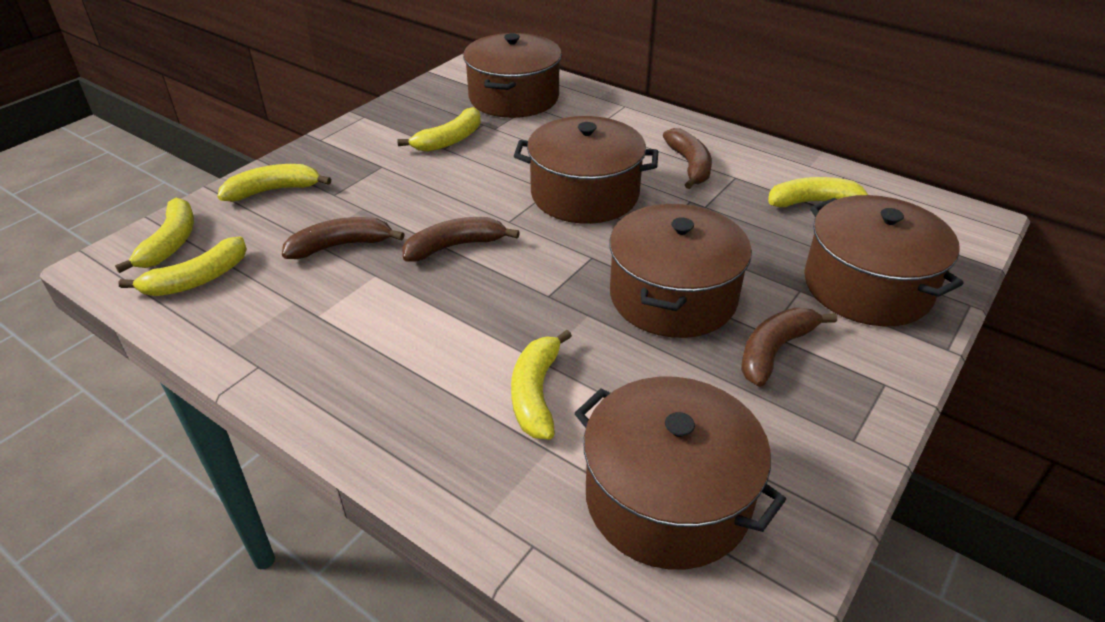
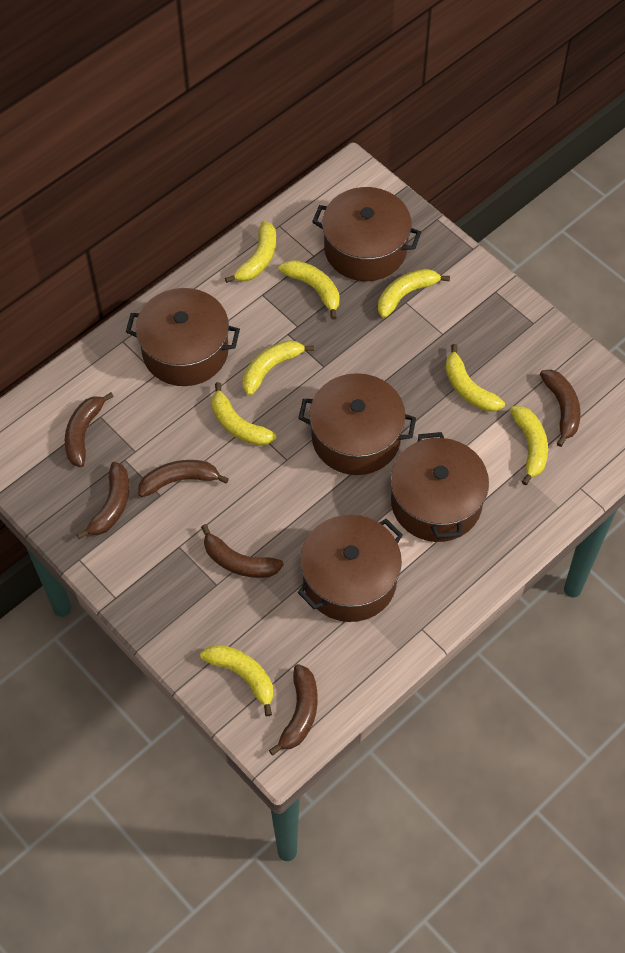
brown banana: 4 -> 6
yellow banana: 6 -> 8

